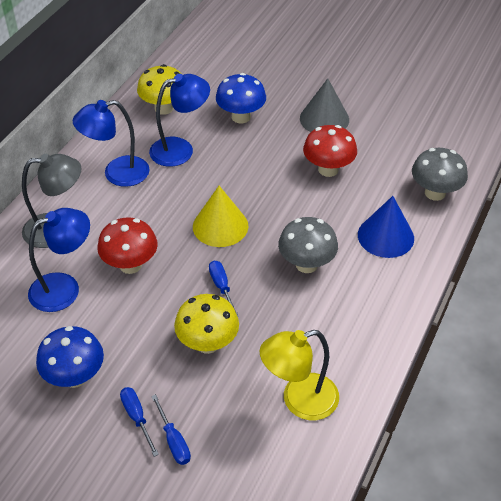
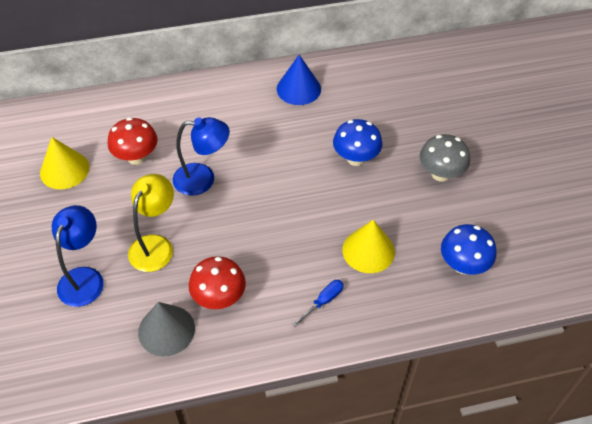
blue lamp: 3 -> 2
blue screwdriver: 3 -> 1
grey lamp: 1 -> 0
grey mushroom: 2 -> 1
yellow cone: 1 -> 2
yellow mushroom: 2 -> 0

